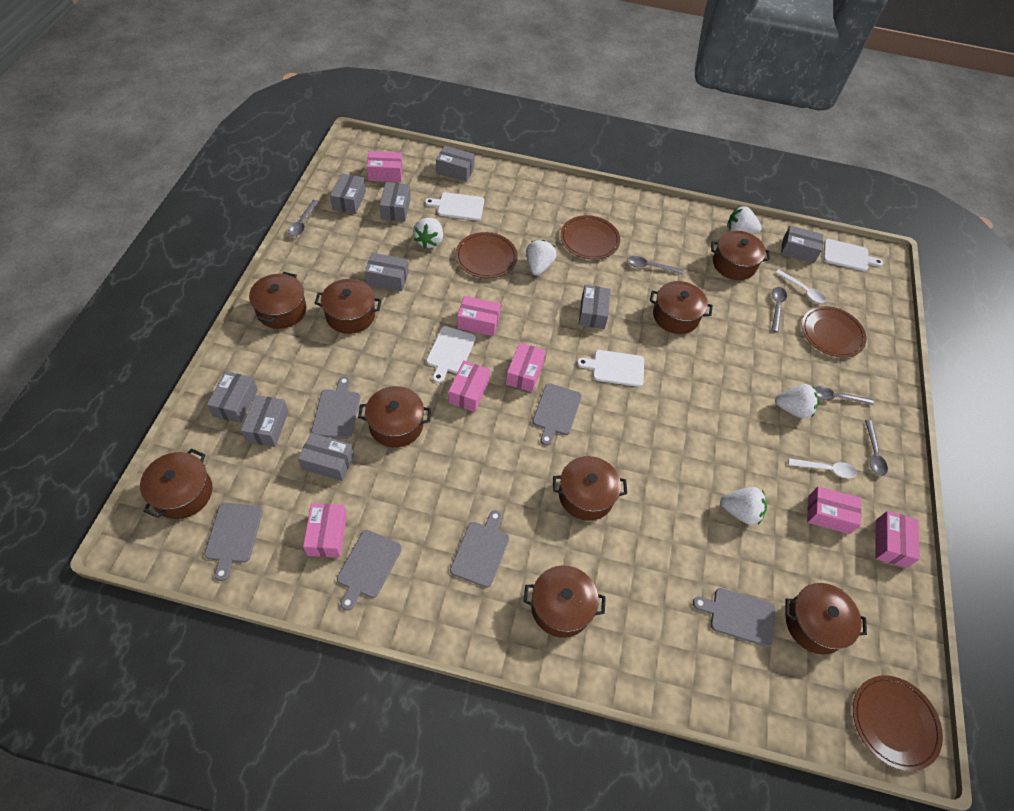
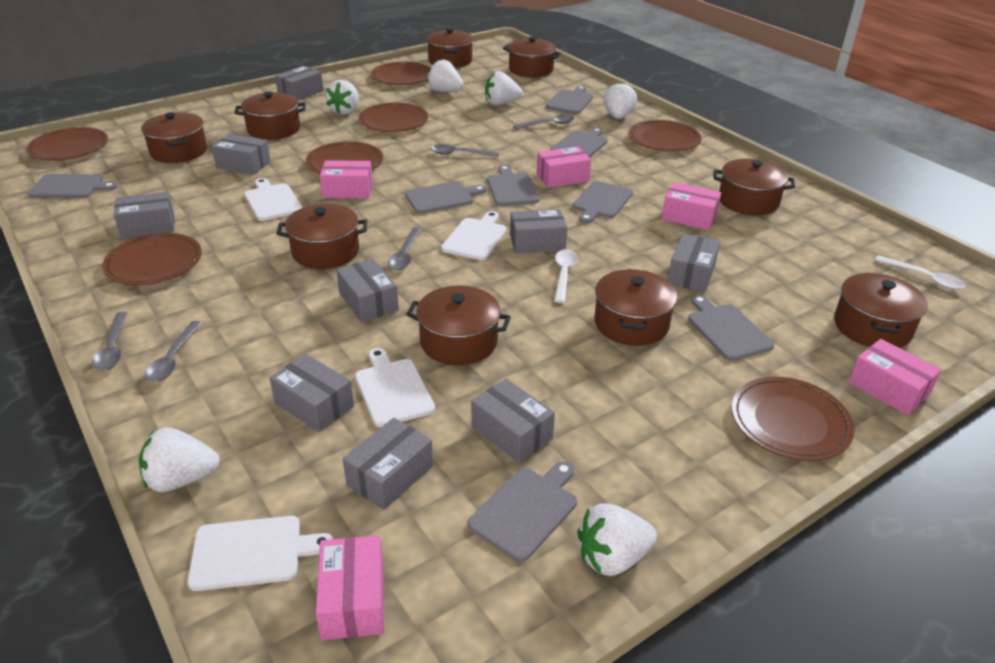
brown plate: 4 -> 7
grey cutting board: 6 -> 8
pink box: 7 -> 5
white strawberry: 5 -> 6

